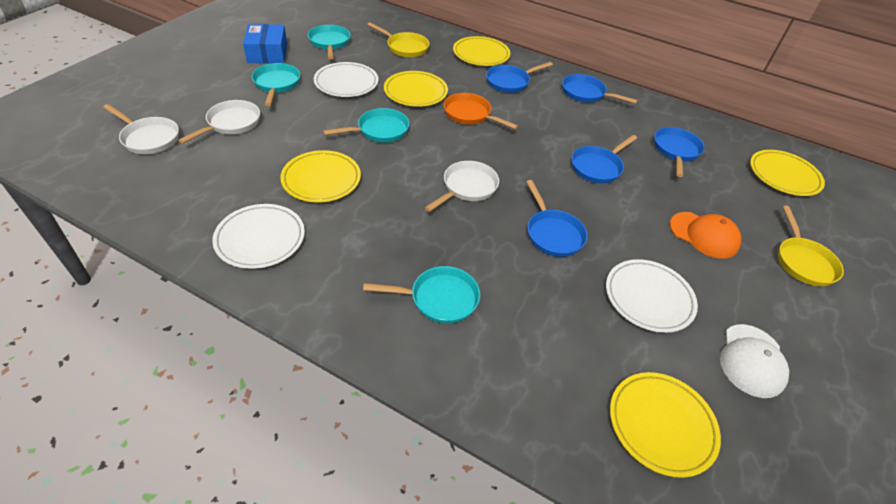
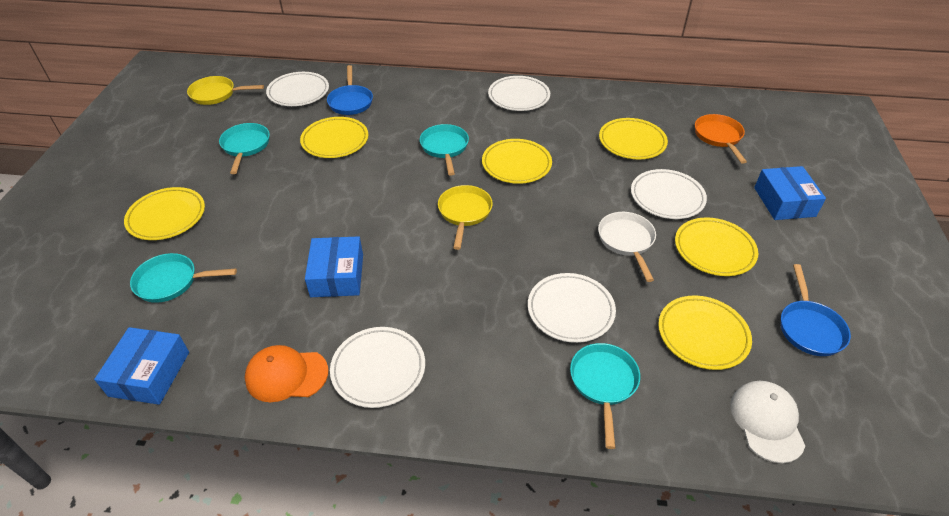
blue box: 1 -> 3
blue pan: 5 -> 2
white pan: 3 -> 1
white plate: 3 -> 5
yellow plate: 5 -> 6

